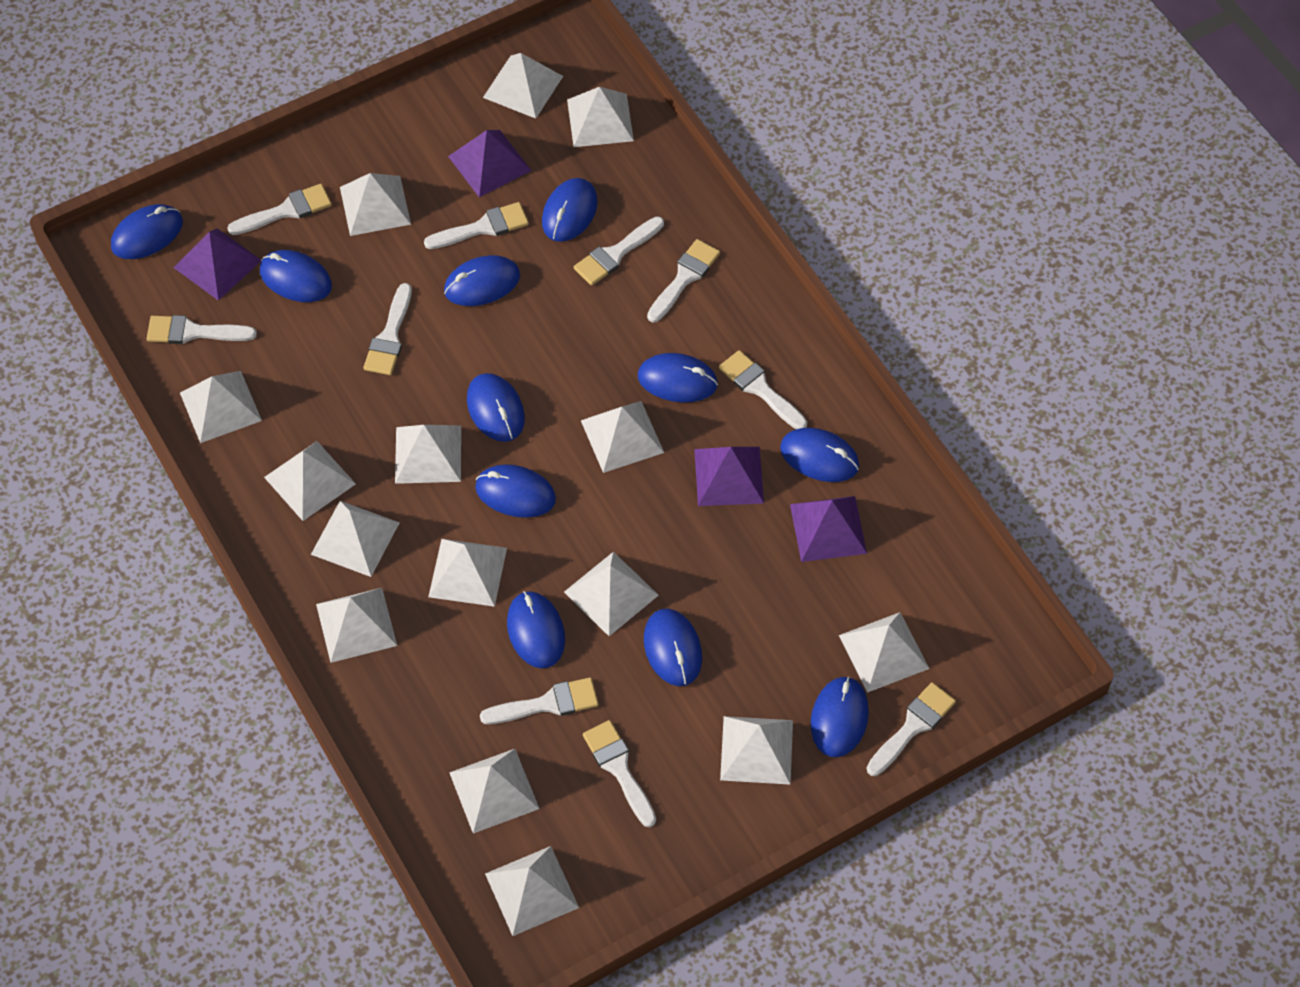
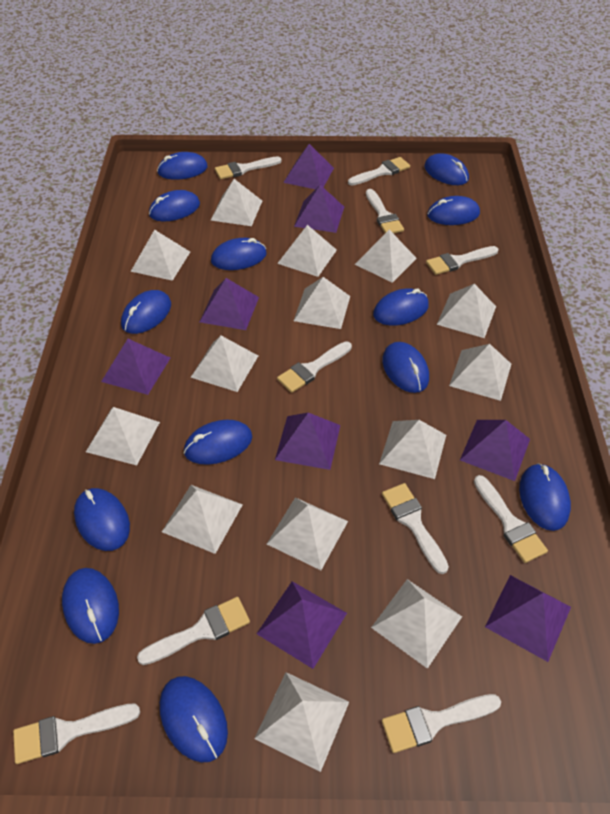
blue mouse: 11 -> 13
purple pyramid: 4 -> 8
white pyramid: 15 -> 14

